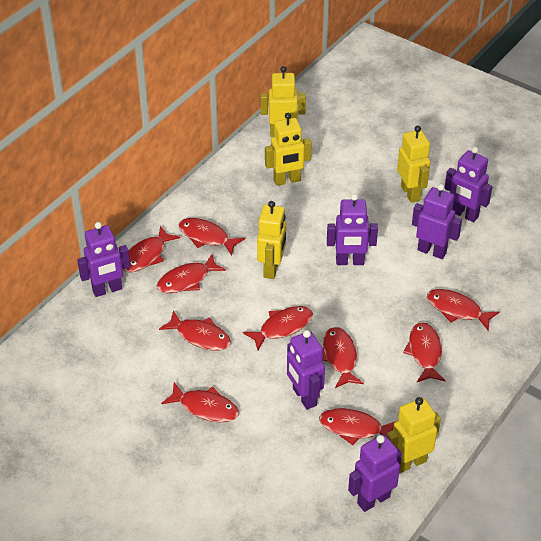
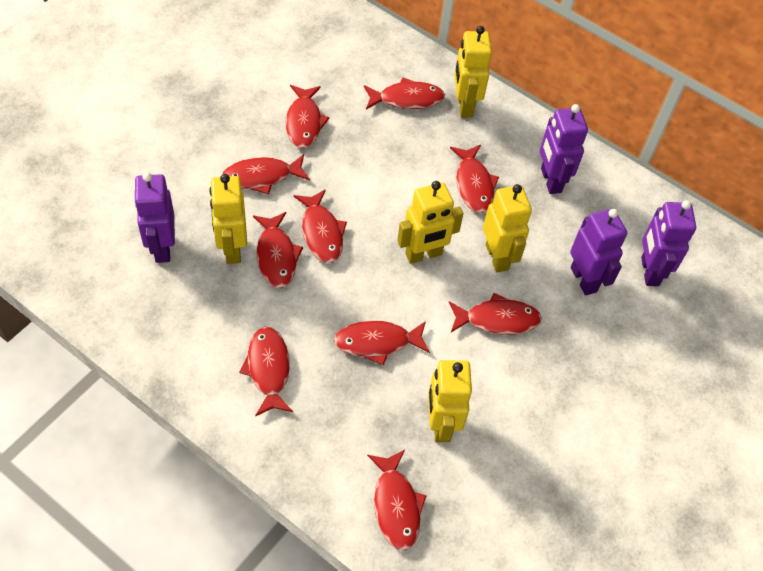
purple robot: 6 -> 4

